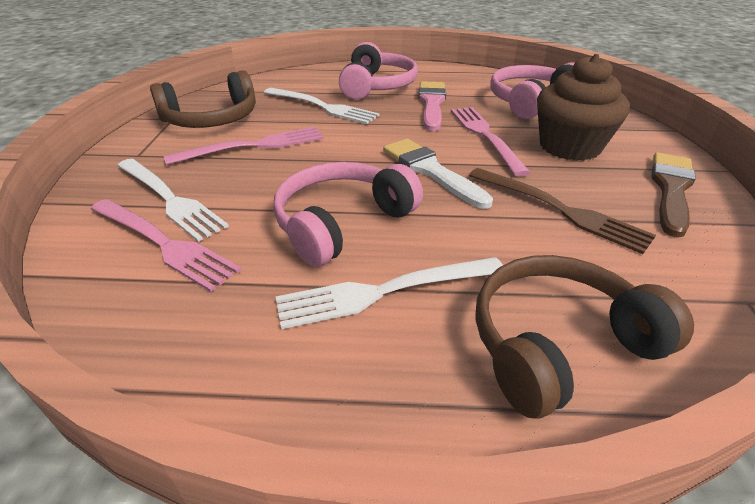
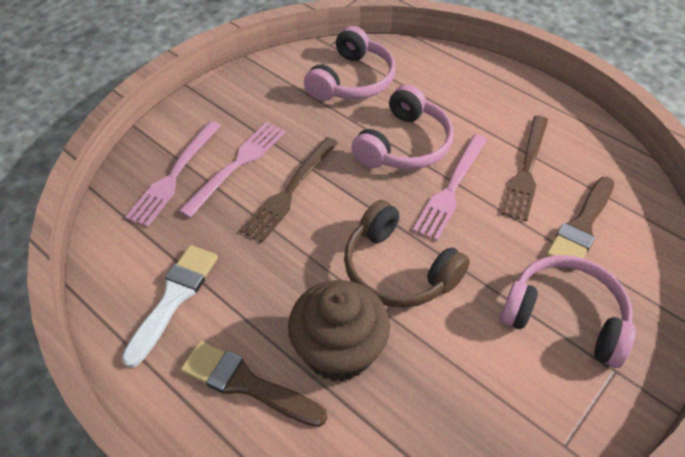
brown brush: 1 -> 2
brown fork: 1 -> 2
brown headphones: 2 -> 1
pink brush: 1 -> 0
white fork: 3 -> 0

